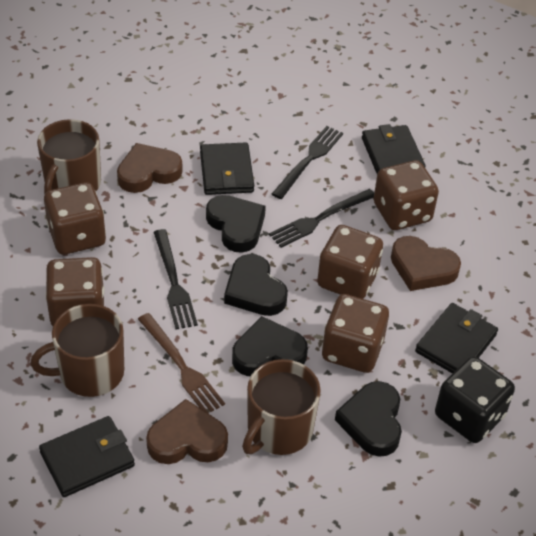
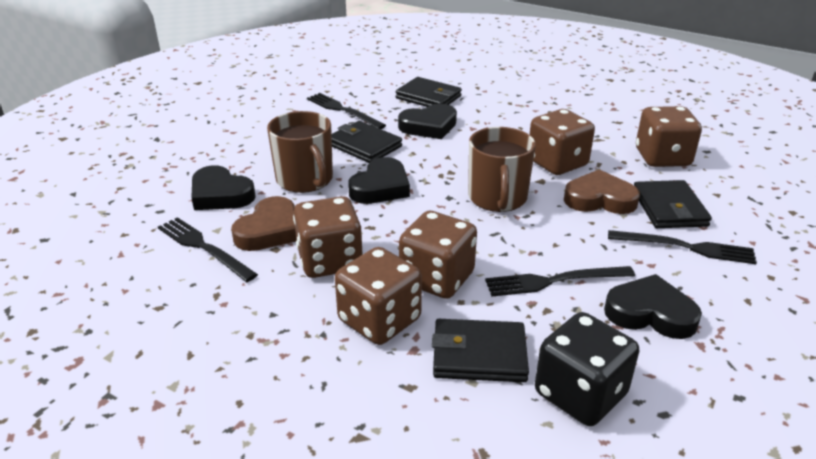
black fork: 3 -> 4
brown fork: 1 -> 0
brown heart: 3 -> 2
brown mug: 3 -> 2

